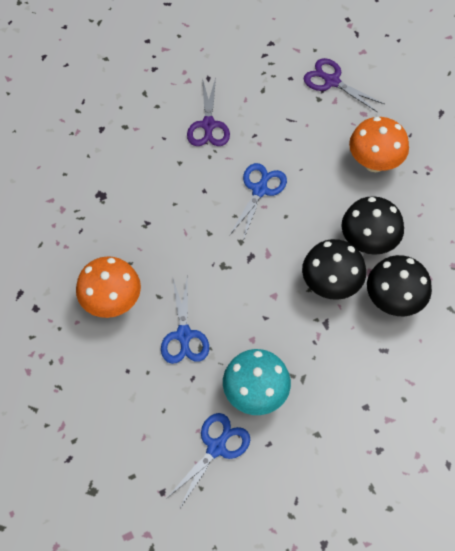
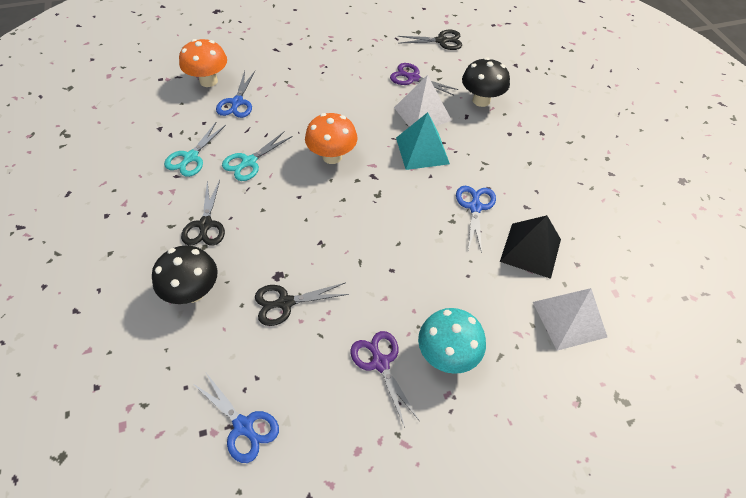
black mushroom: 3 -> 2
black pyramid: 0 -> 1
black scissors: 0 -> 3
turquoise pyramid: 0 -> 1
turquoise scissors: 0 -> 2
white pyramid: 0 -> 2

